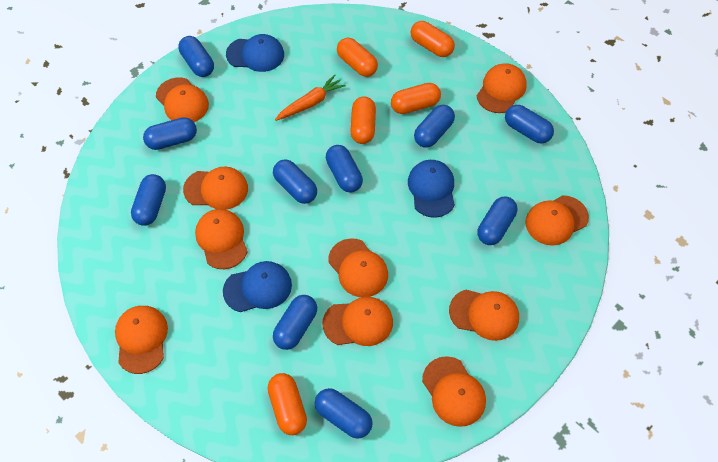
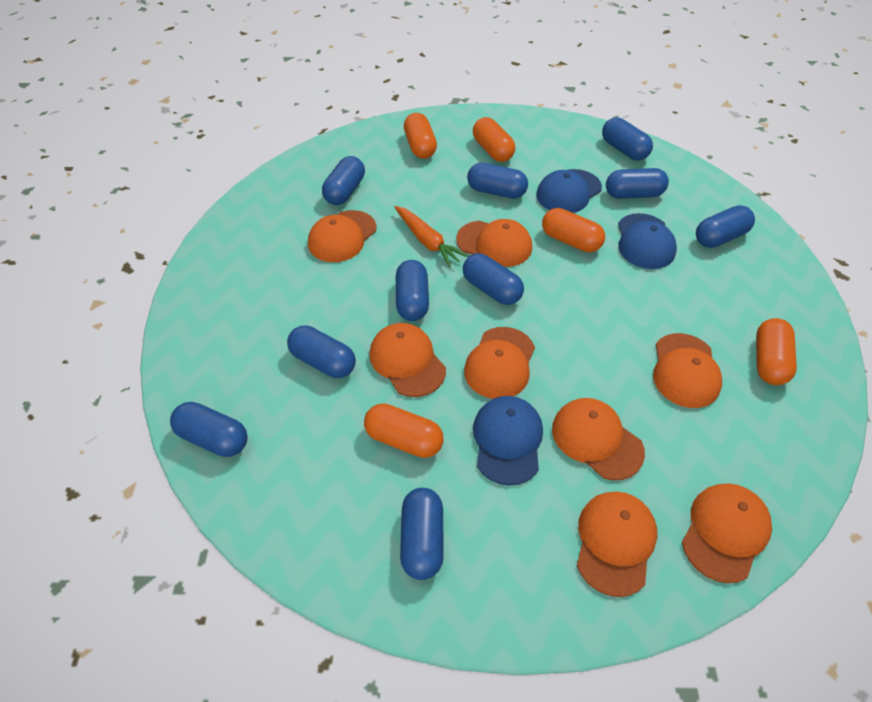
orange cap: 10 -> 8

